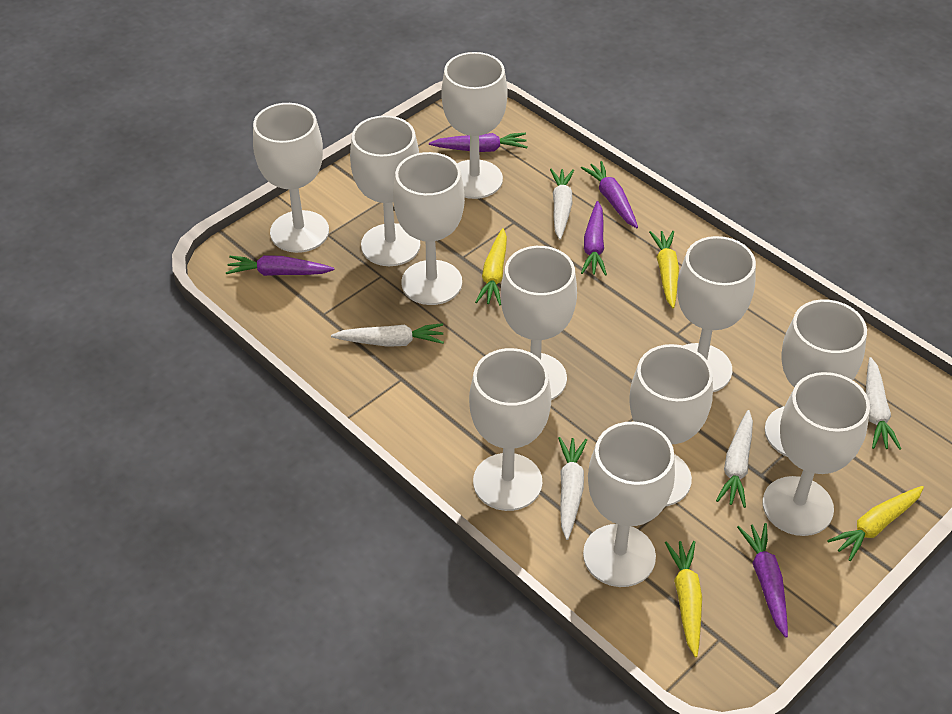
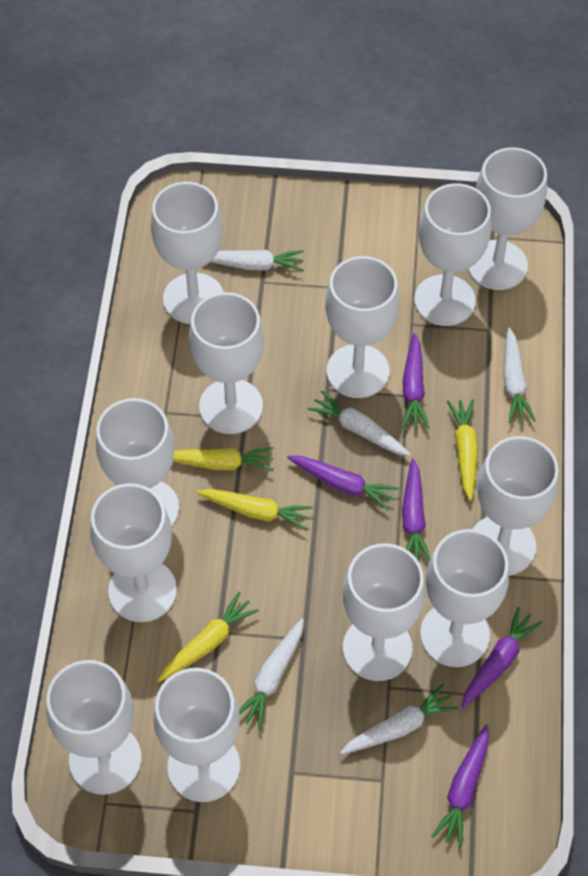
white goblet: 11 -> 12

